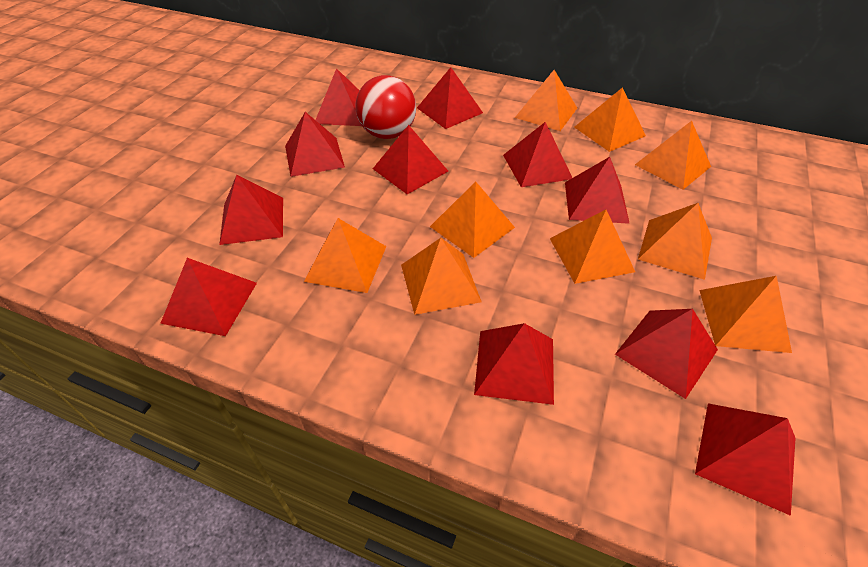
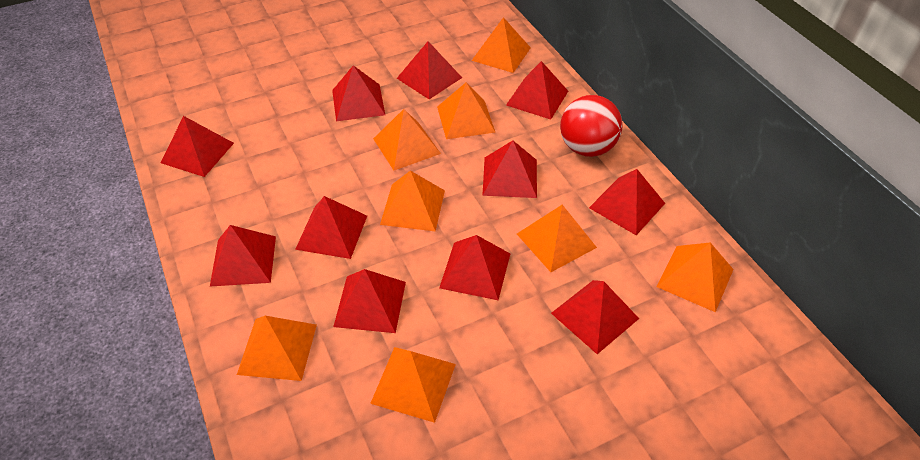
orange pyramid: 9 -> 8

